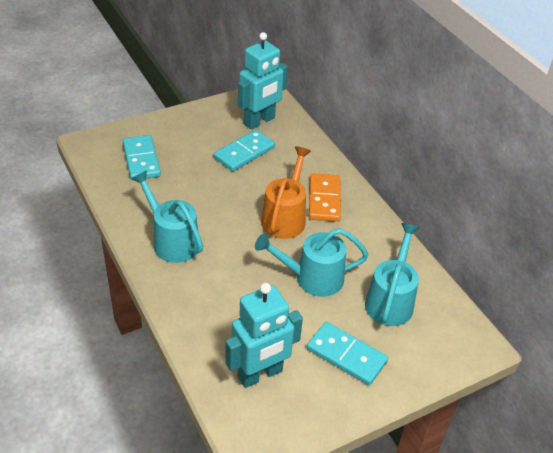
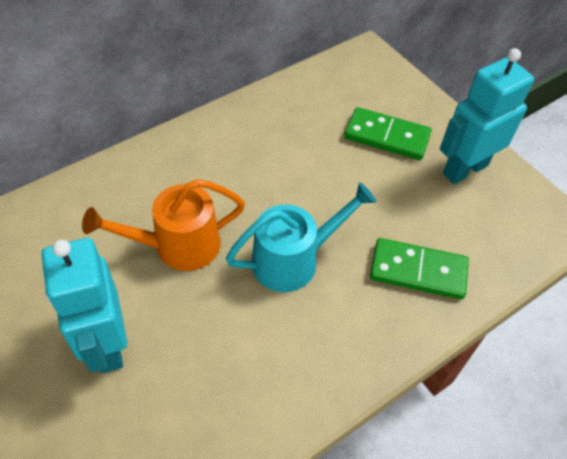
green domino: 0 -> 2
orange domino: 1 -> 0
turquoise domino: 3 -> 0
turquoise watering can: 3 -> 1

